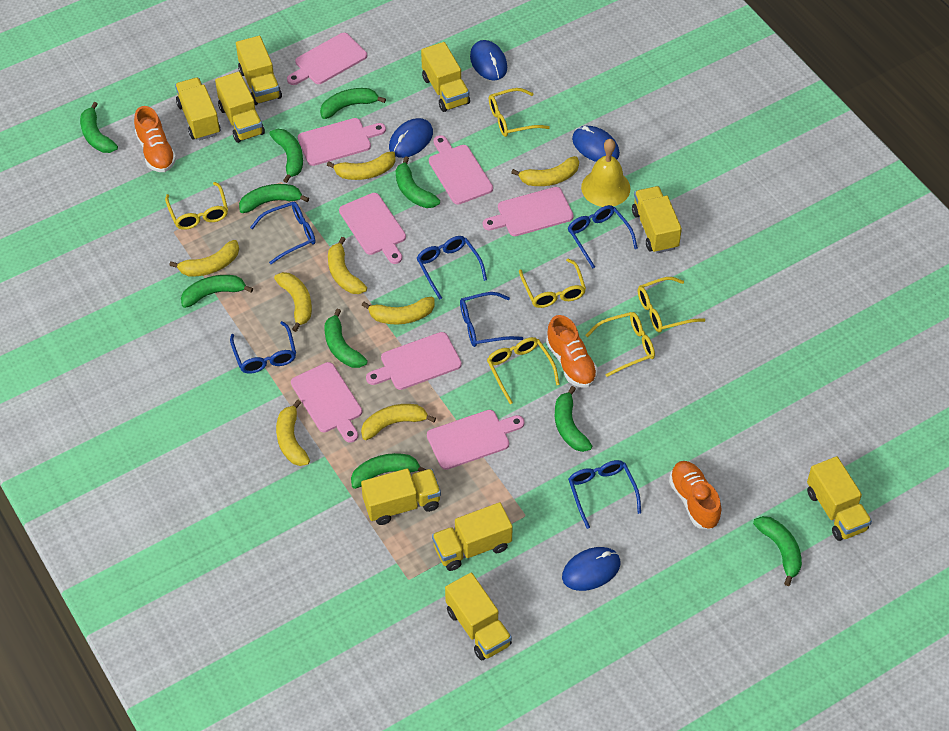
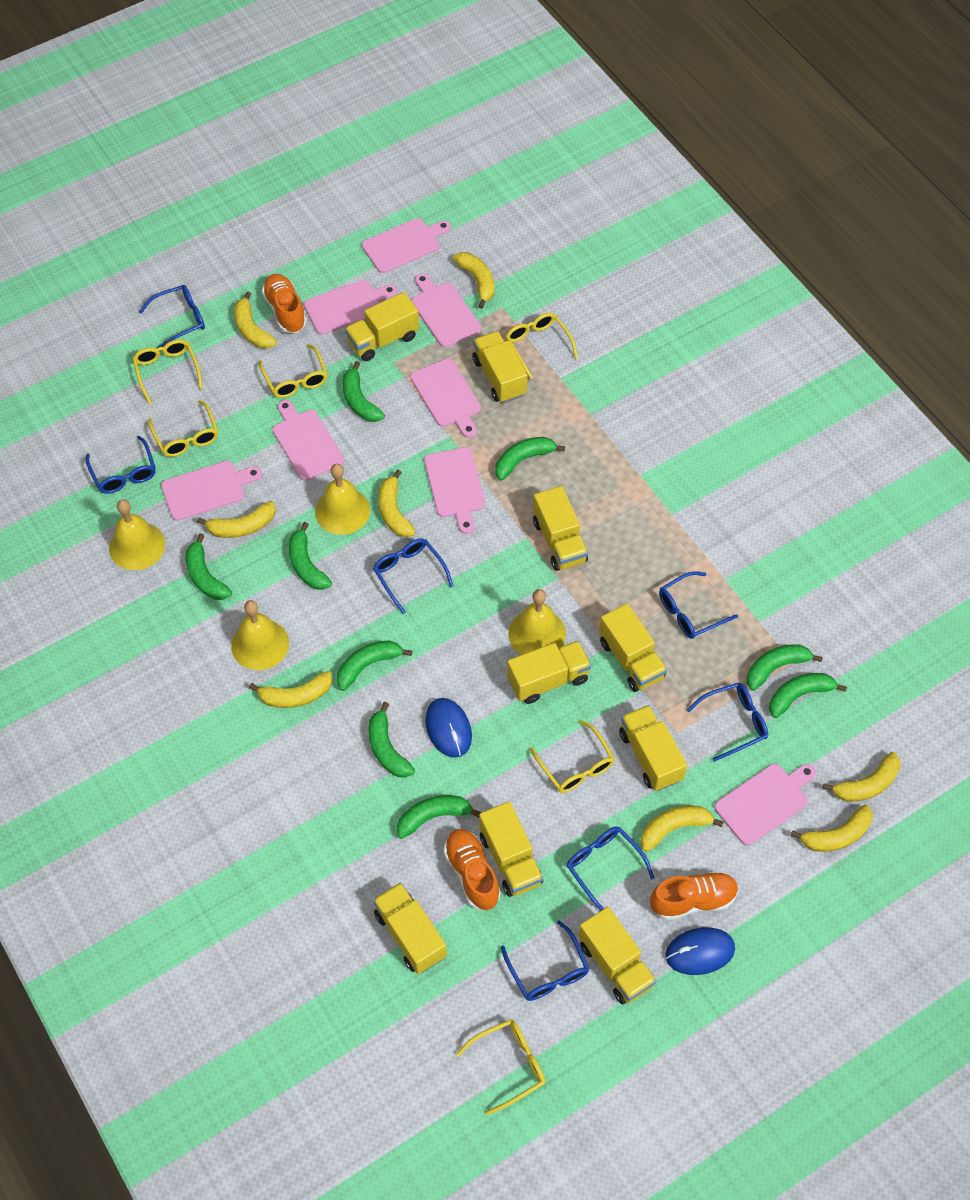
blue glasses: 6 -> 7
blue mouse: 4 -> 2
green banana: 10 -> 9
yellow bell: 1 -> 4

